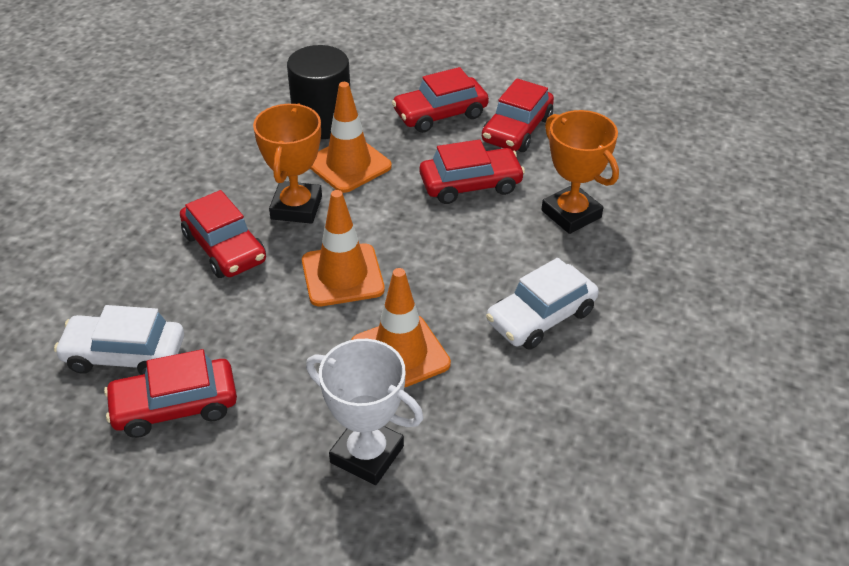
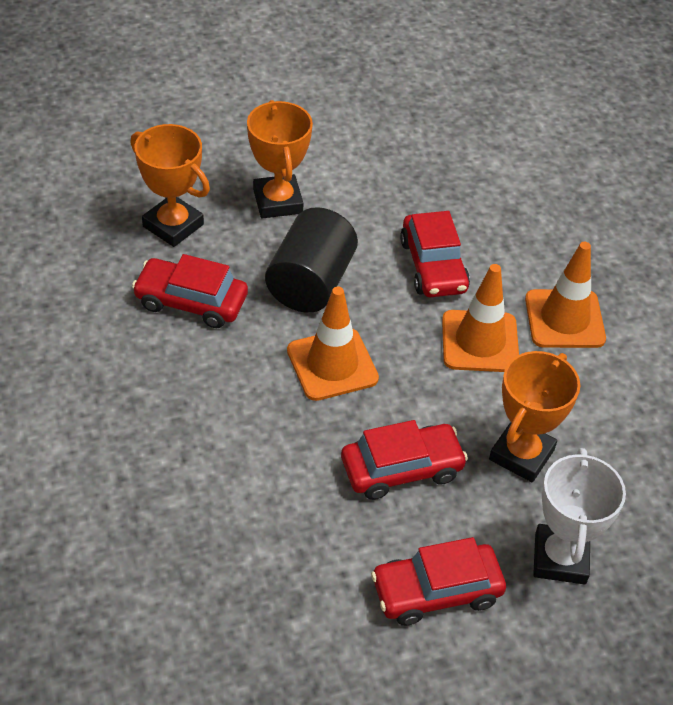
orange trophy: 2 -> 3
red car: 5 -> 4
white car: 2 -> 0

